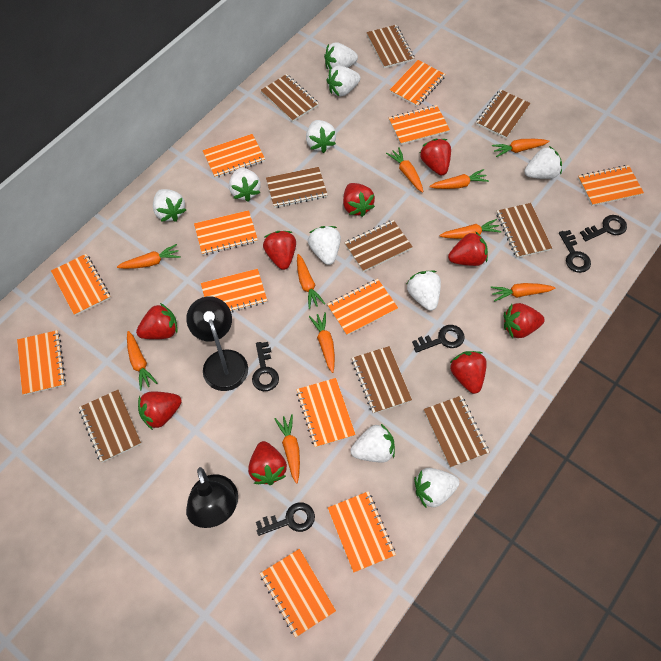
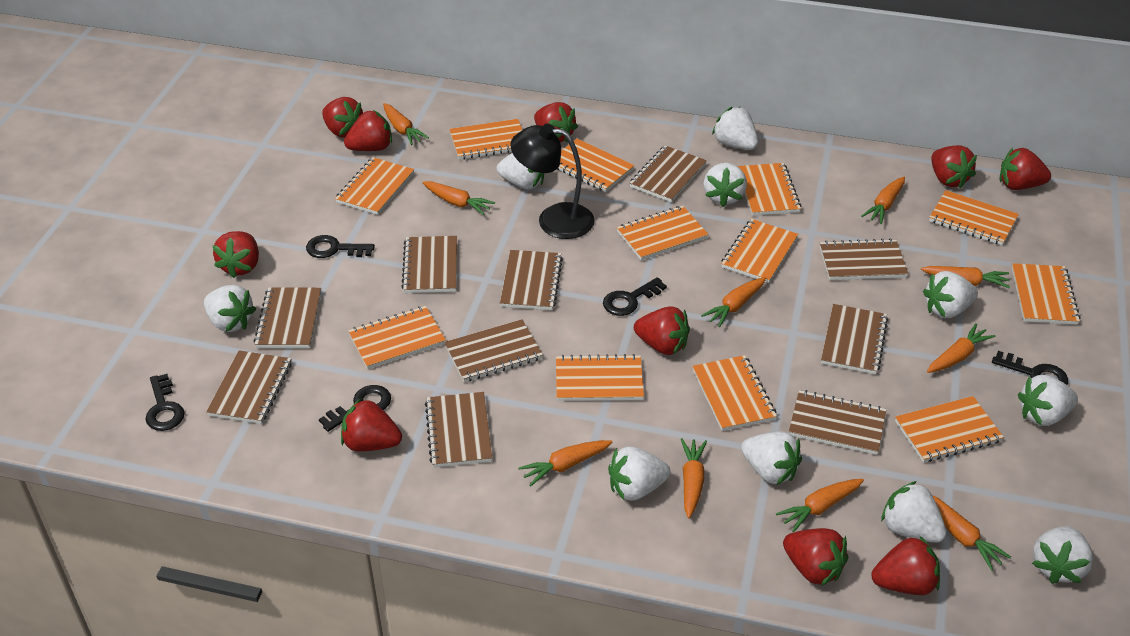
black lamp: 2 -> 1
brown notebook: 9 -> 10
red strawberry: 9 -> 10

